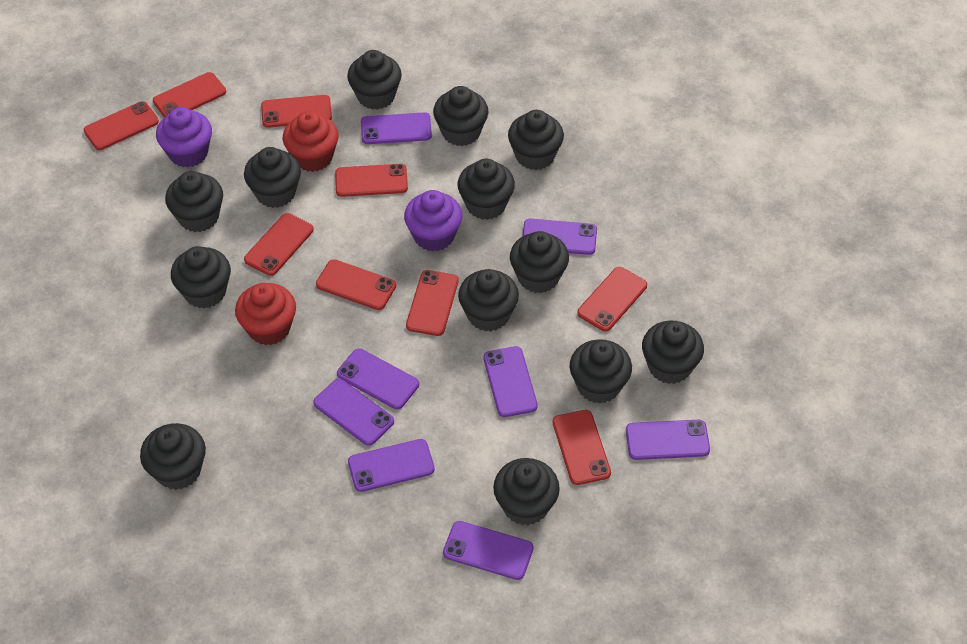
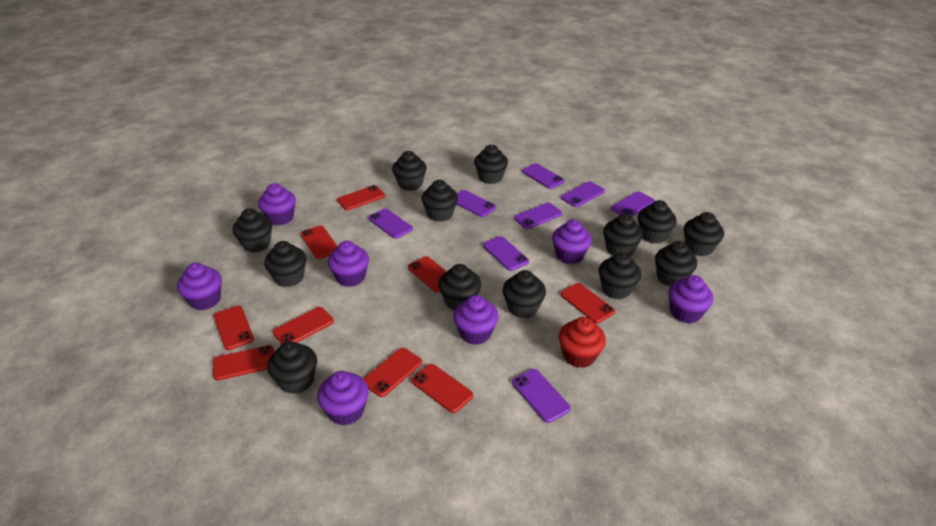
purple cupcake: 2 -> 7
red cupcake: 2 -> 1

